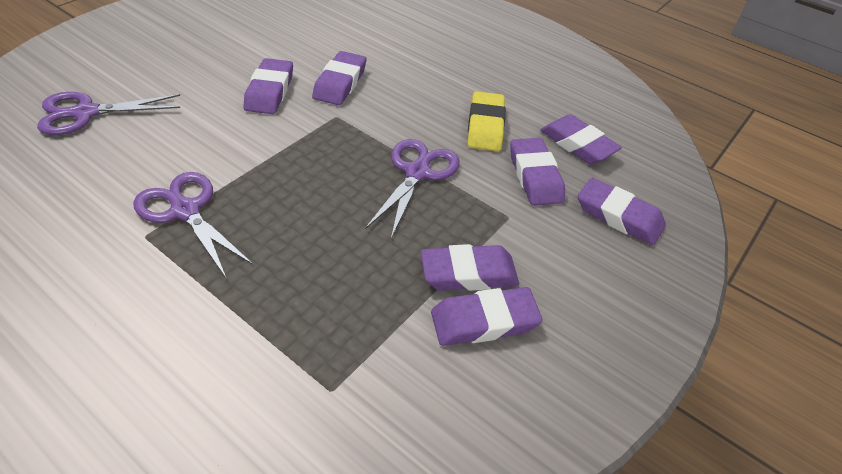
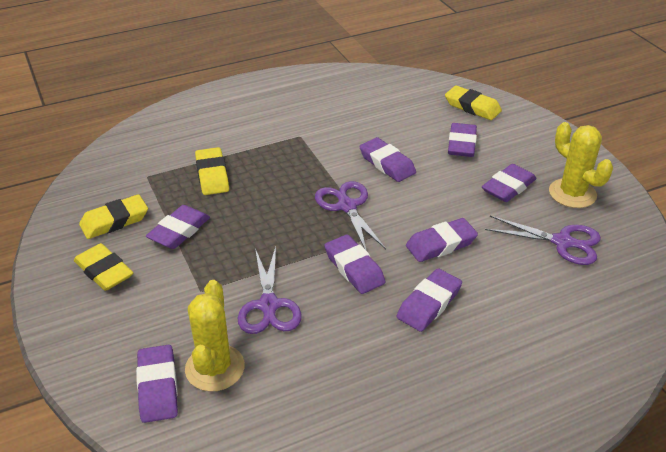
purple eraser: 7 -> 8
yellow cactus: 0 -> 2
yellow eraser: 1 -> 4

